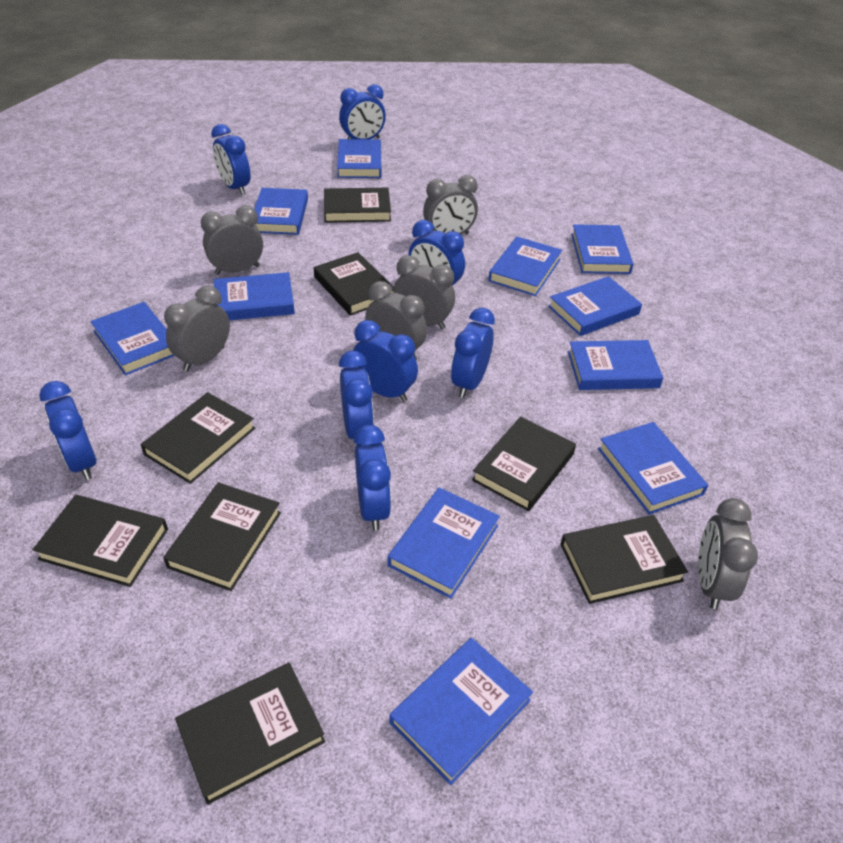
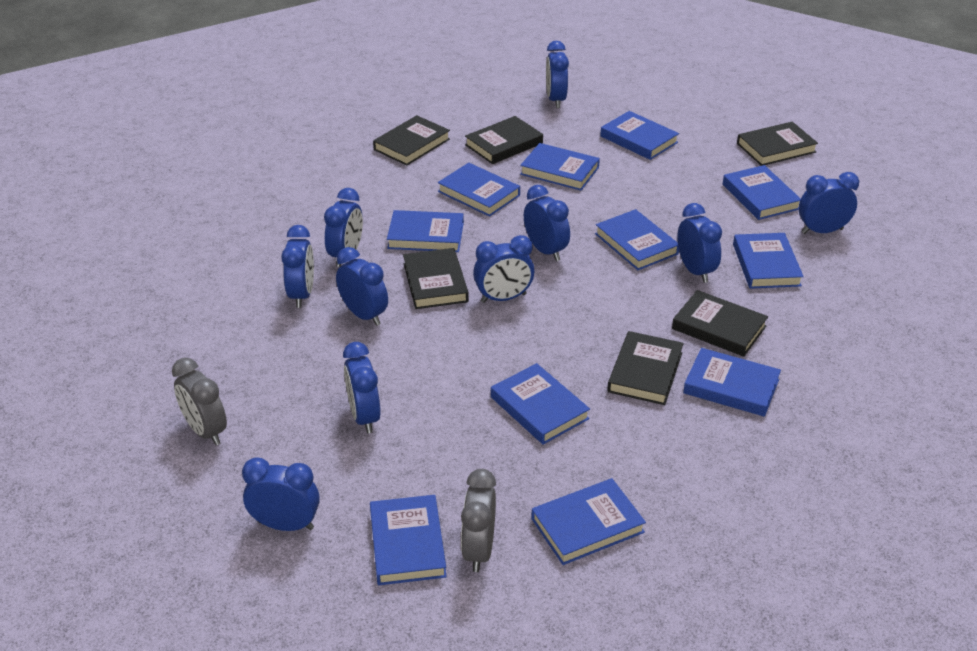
black book: 8 -> 6
blue clock: 8 -> 10
grey clock: 6 -> 2

